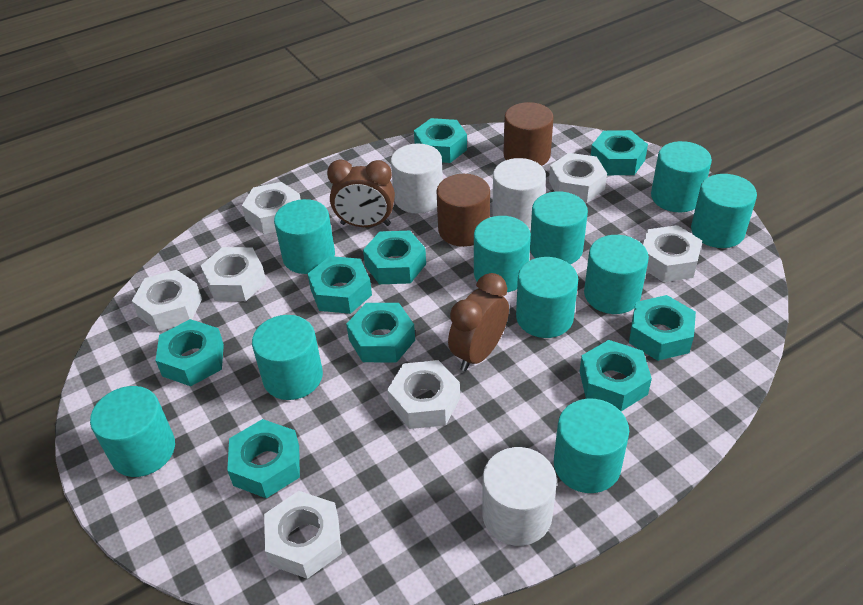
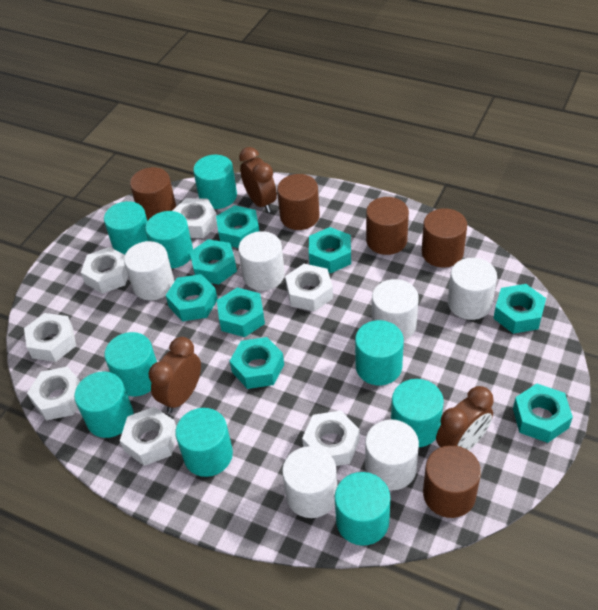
brown clock: 2 -> 3
brown cylinder: 2 -> 5
turquoise cylinder: 10 -> 9
turquoise nut: 9 -> 8
white cylinder: 3 -> 6

